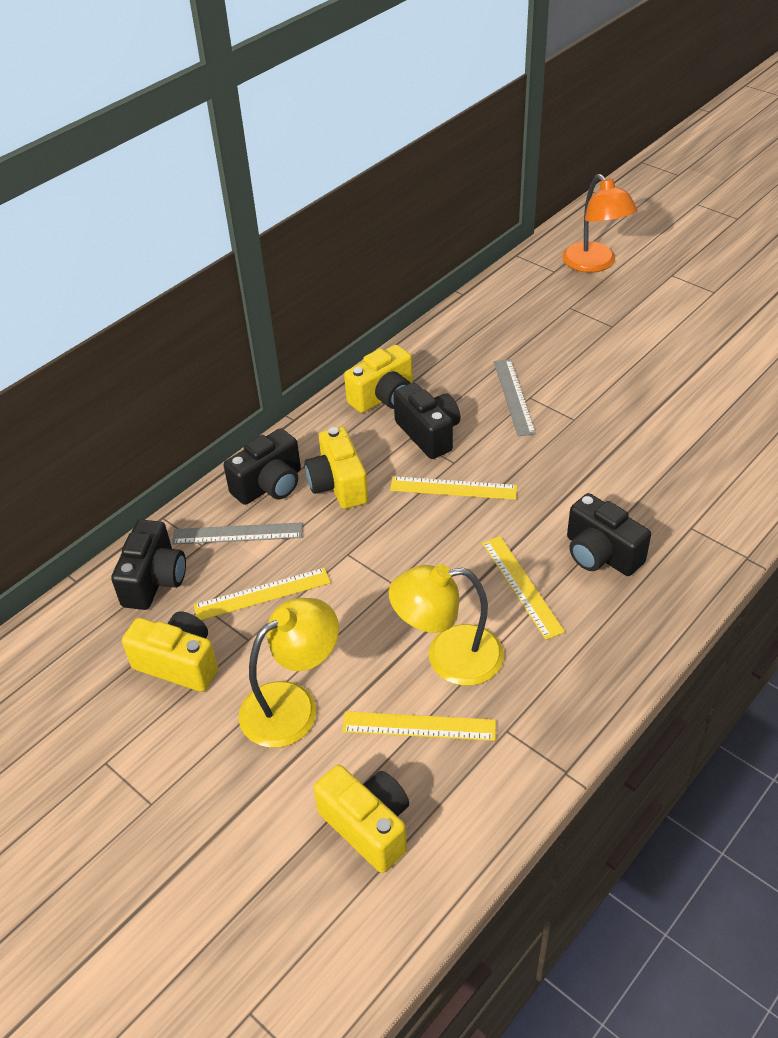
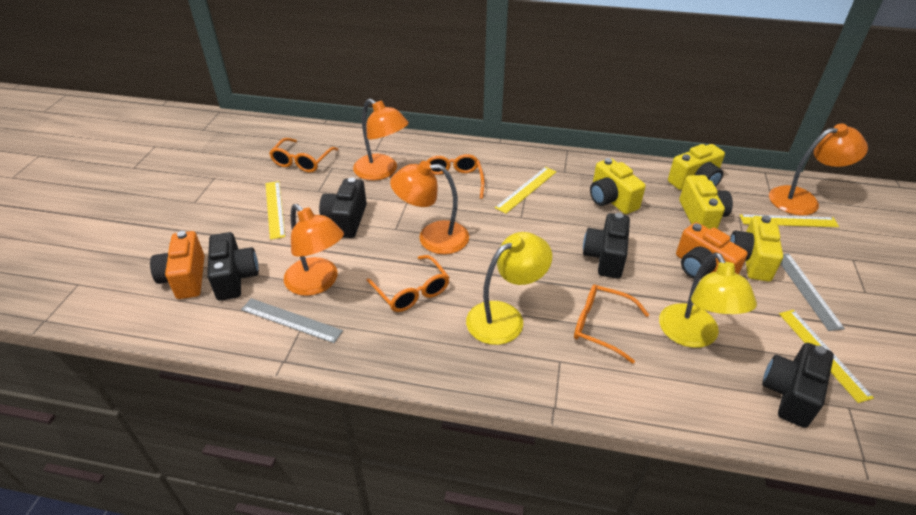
orange camera: 0 -> 2
orange glasses: 0 -> 4
orange lamp: 1 -> 4

